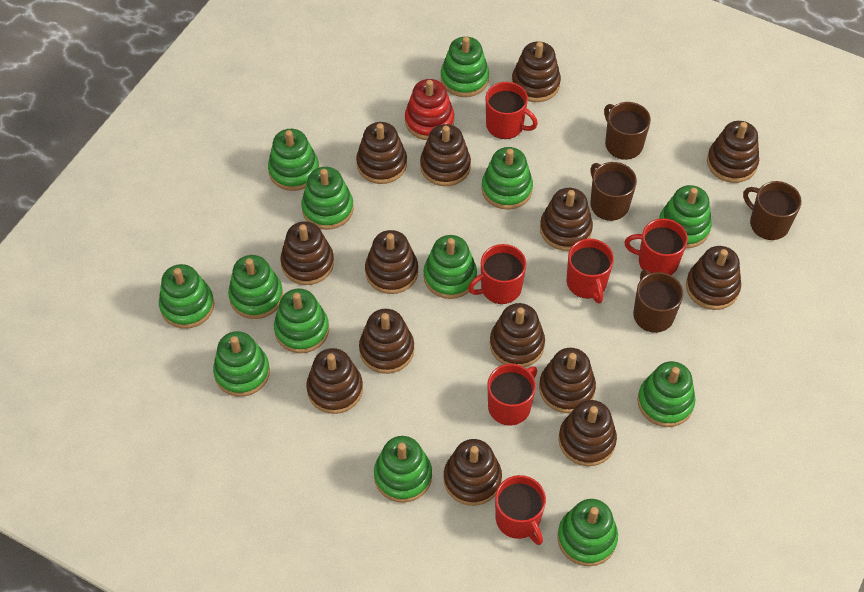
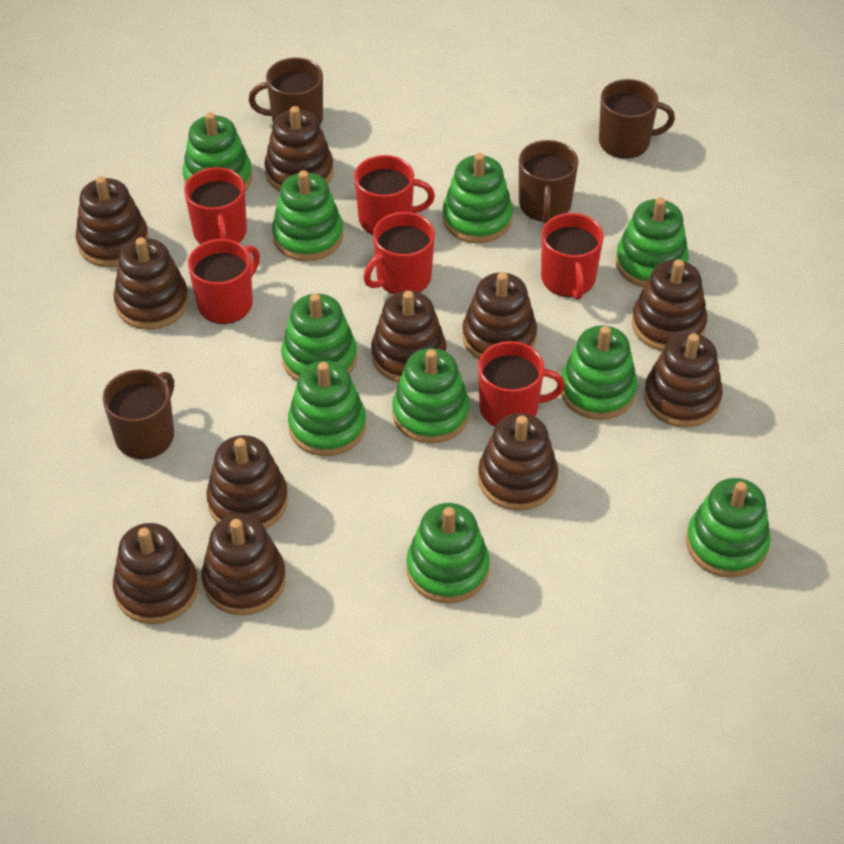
brown stacking toy: 14 -> 11
green stacking toy: 13 -> 10
red stacking toy: 1 -> 0

